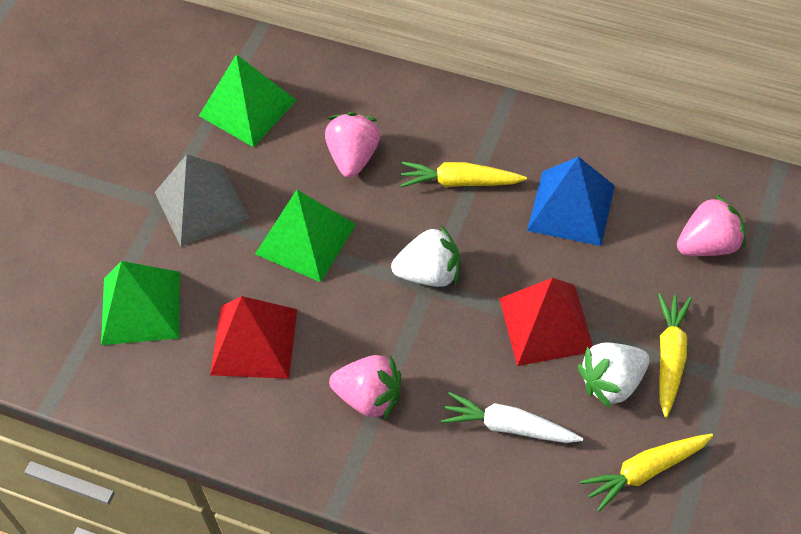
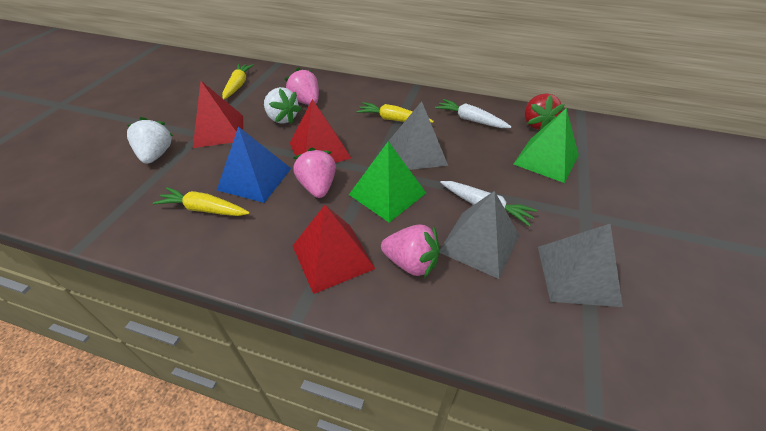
green pyramid: 3 -> 2
grey pyramid: 1 -> 3
red pyramid: 2 -> 3
red strawberry: 0 -> 1
white carrot: 1 -> 2

